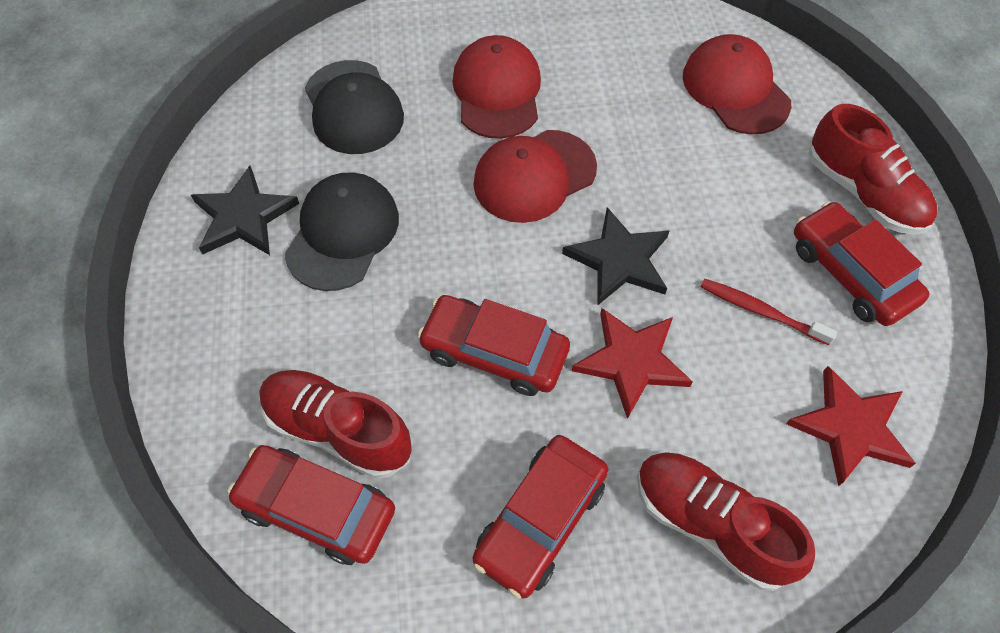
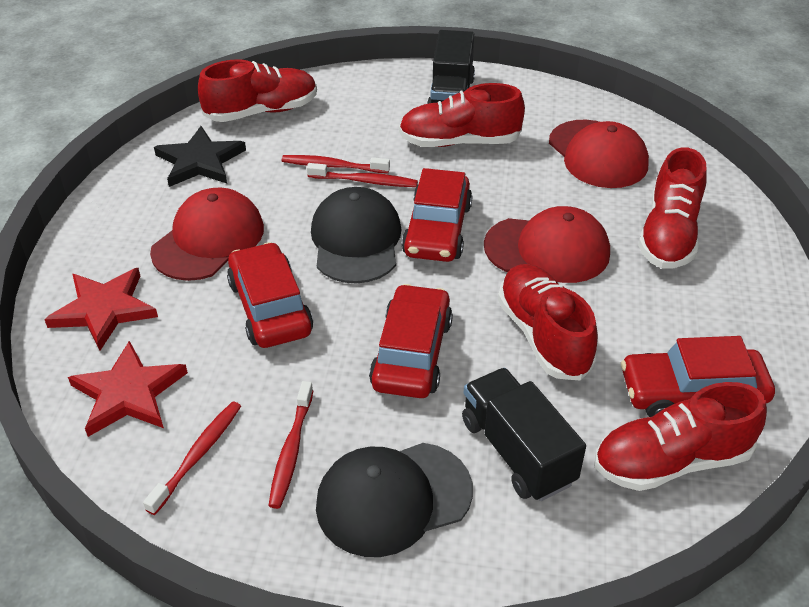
black star: 2 -> 1
black truck: 0 -> 2
red shoe: 3 -> 5
red toothbrush: 1 -> 4

